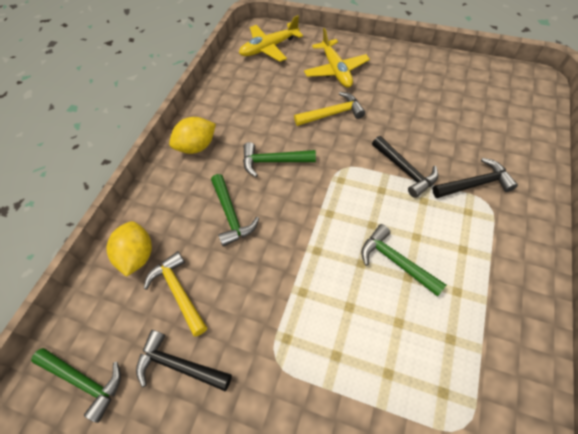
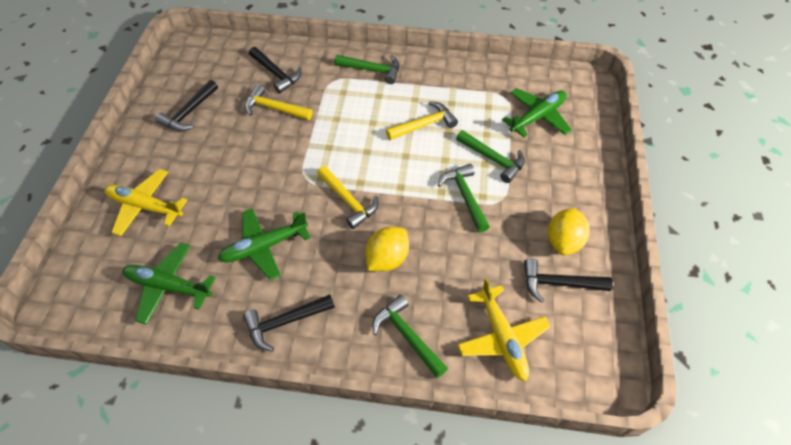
black hammer: 3 -> 4
green plane: 0 -> 3
yellow hammer: 2 -> 3

